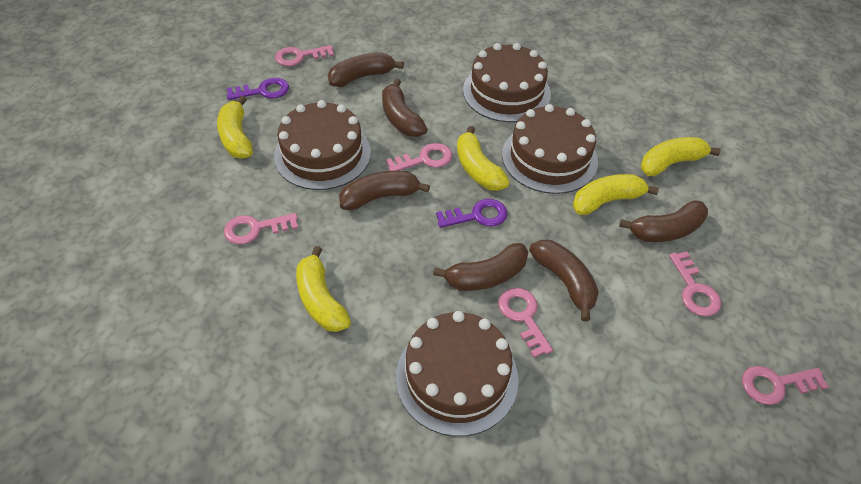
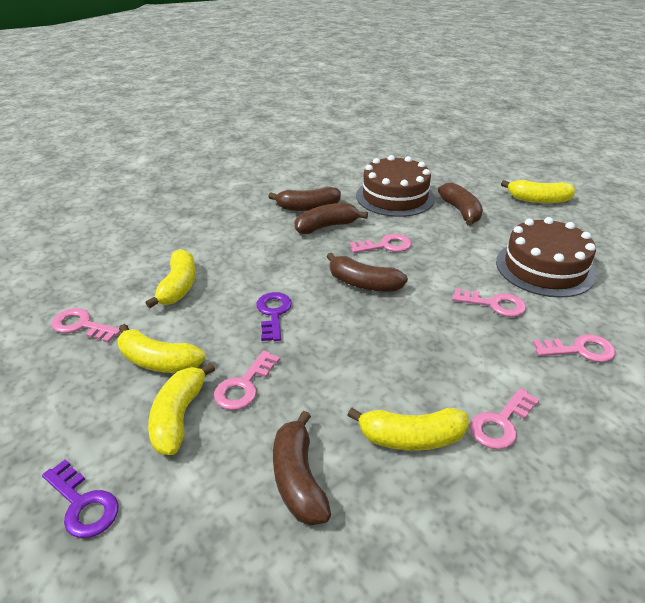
brown banana: 6 -> 5
brown cake: 4 -> 2

